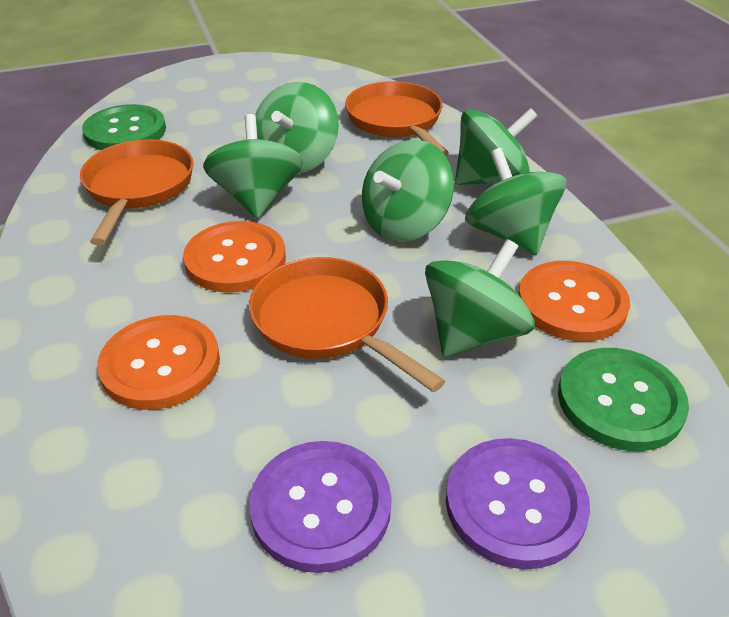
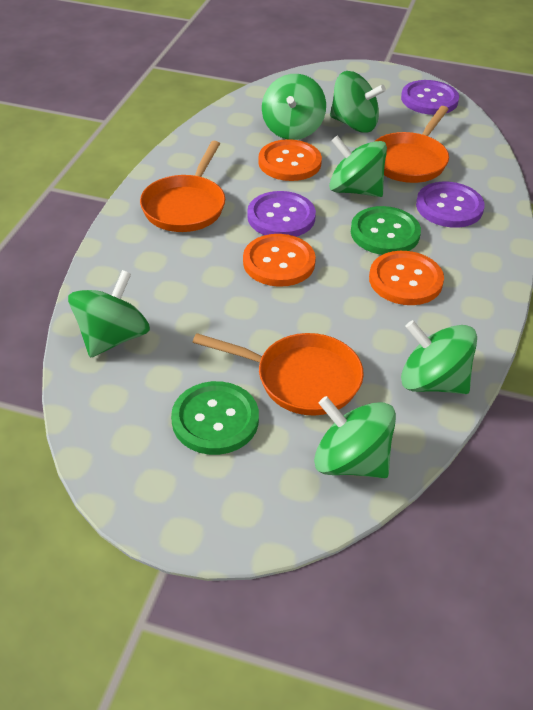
purple button: 2 -> 3

